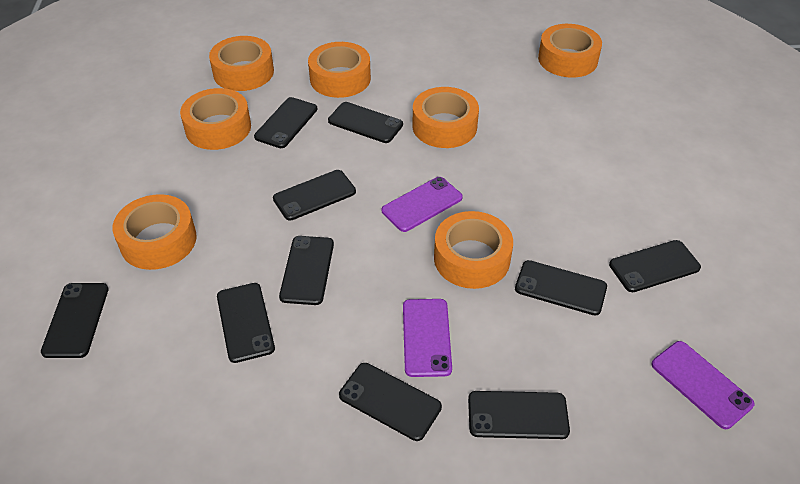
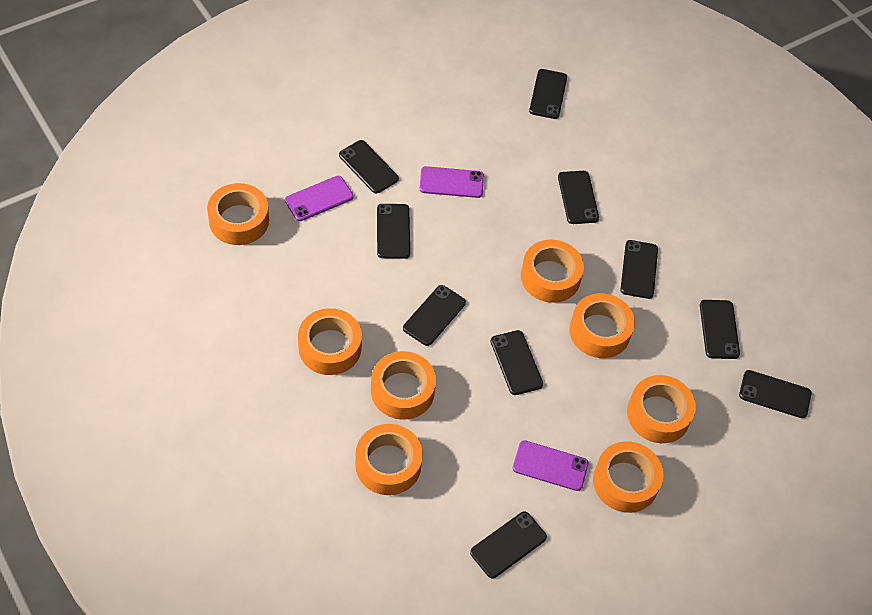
orange tape: 7 -> 8

